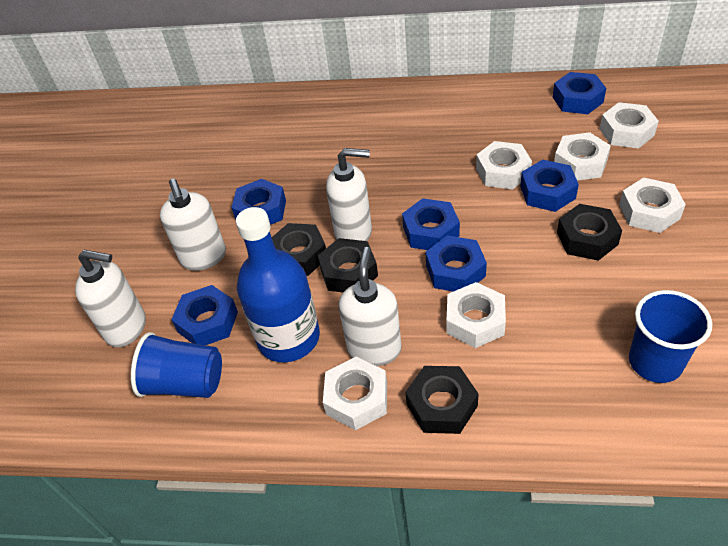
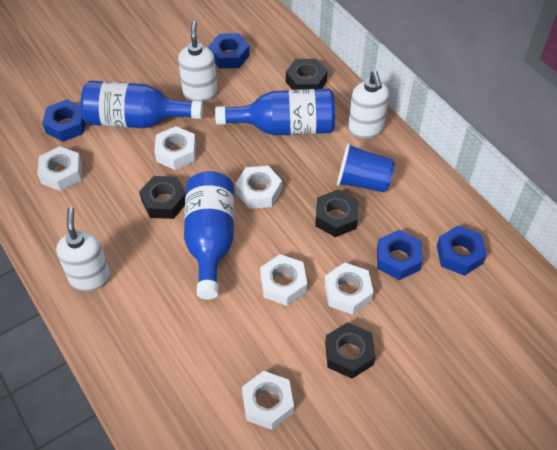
blue bottle: 1 -> 3
blue cup: 2 -> 1
blue nut: 6 -> 4
white soap dispenser: 4 -> 3

